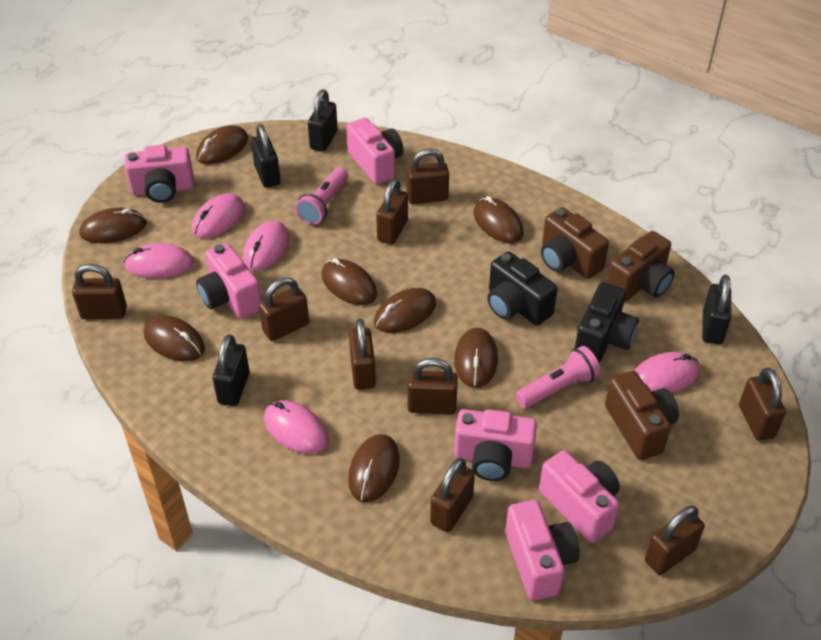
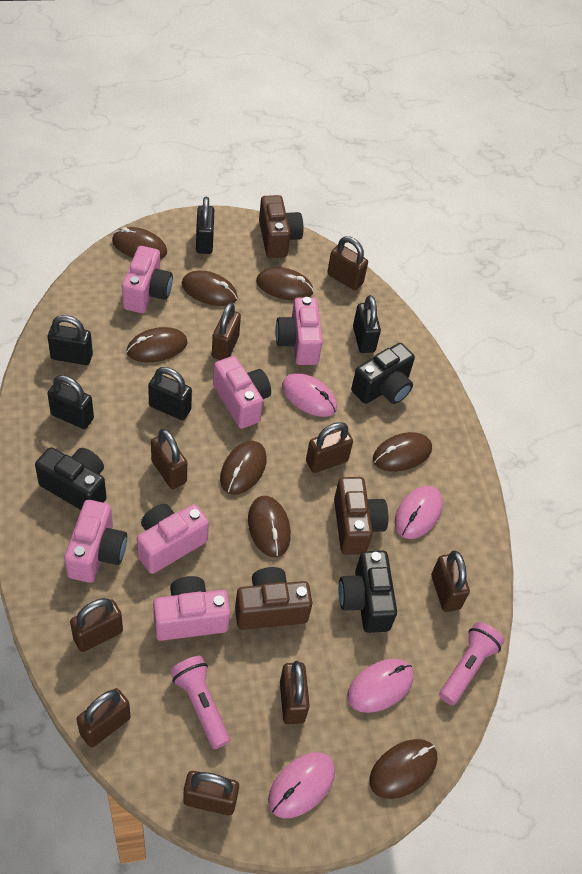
black camera: 2 -> 3
black padlock: 4 -> 5
pink mouse: 5 -> 4

